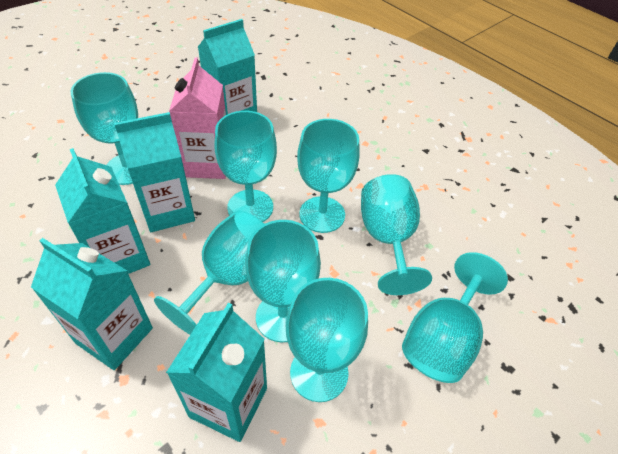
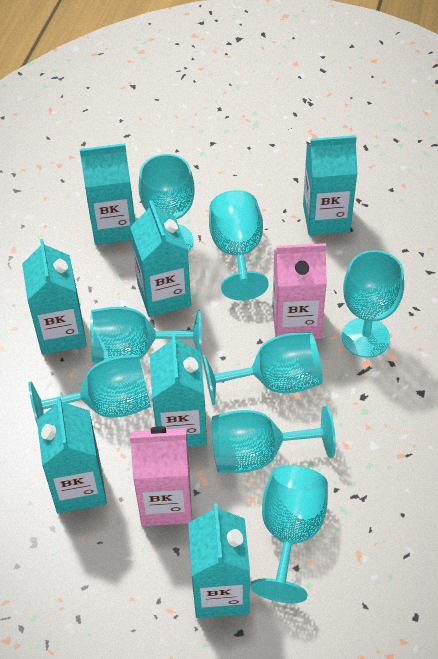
pink carton: 1 -> 2
turquoise carton: 5 -> 7

